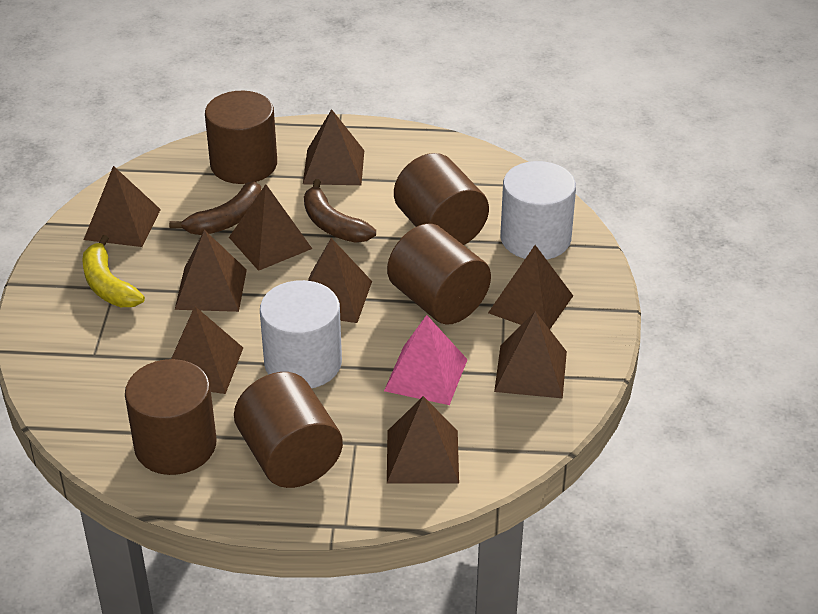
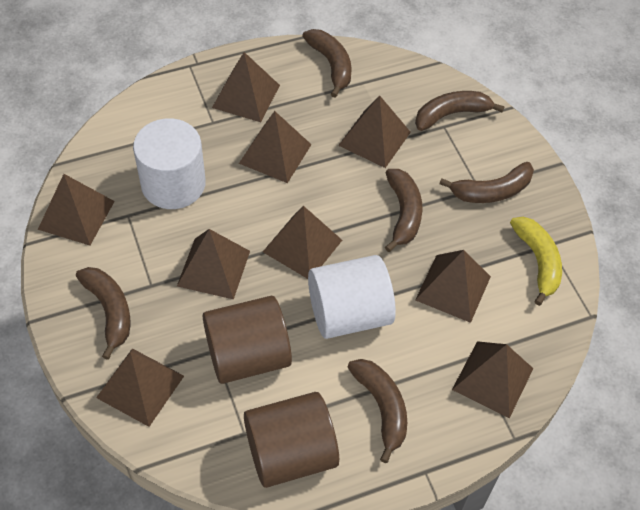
brown banana: 2 -> 6
brown cylinder: 5 -> 2
pink pyramid: 1 -> 0

